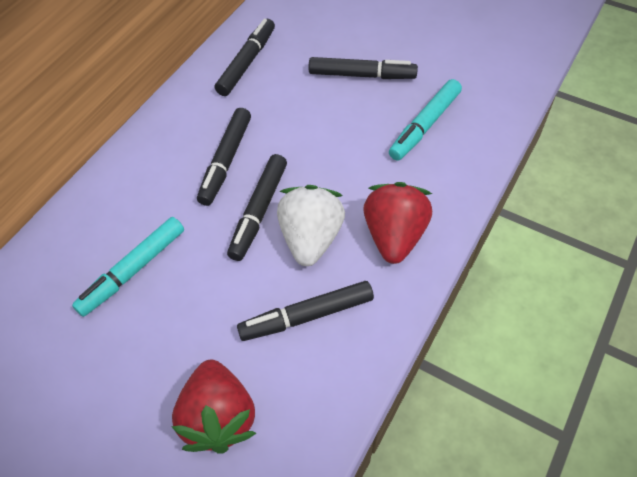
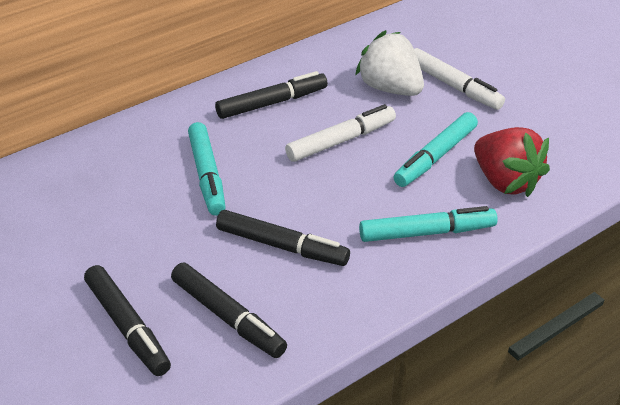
black marker: 5 -> 4
red strawberry: 2 -> 1
turquoise marker: 2 -> 3
white marker: 0 -> 2

